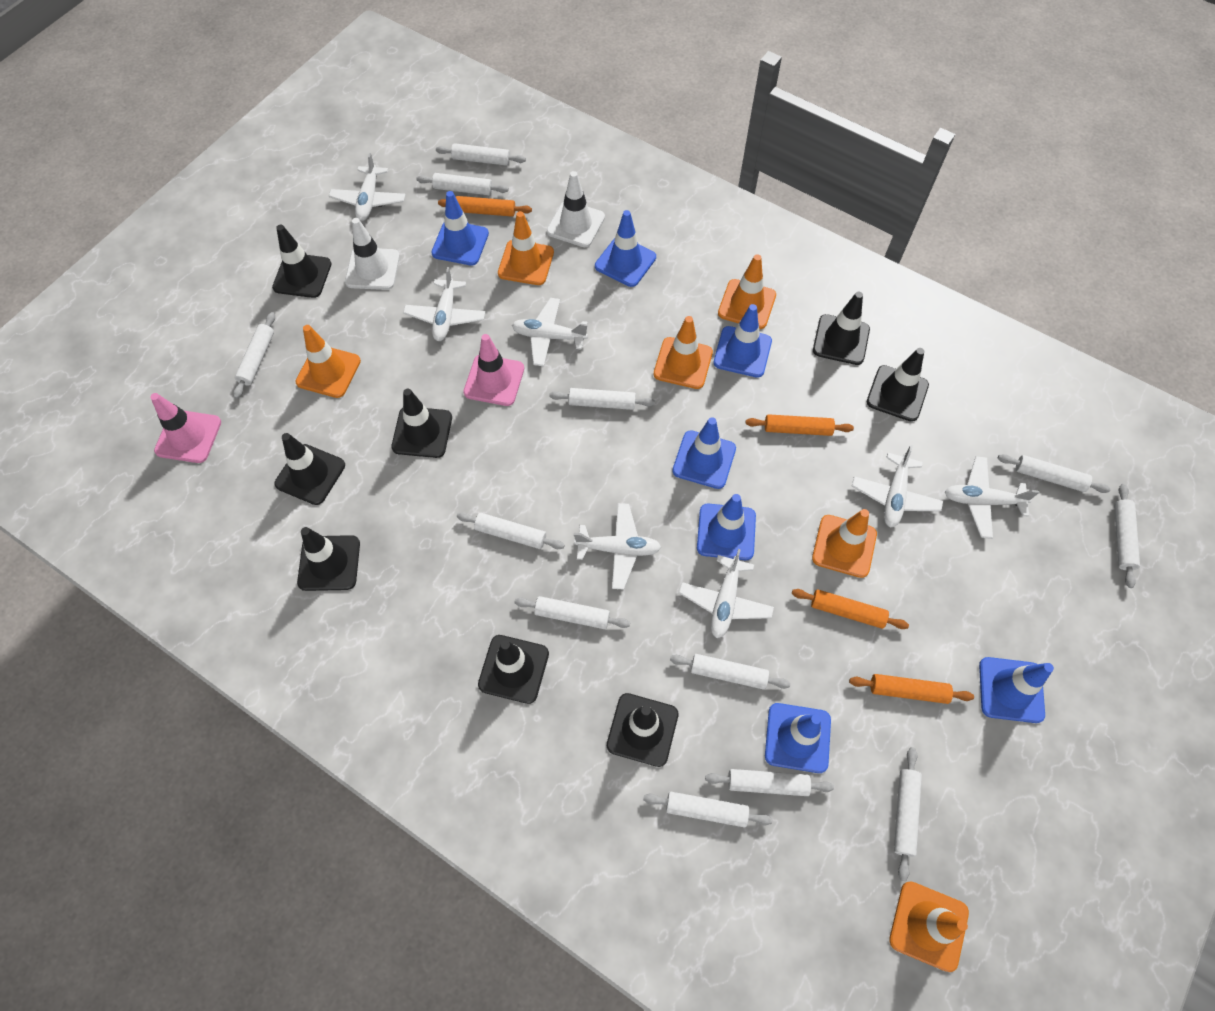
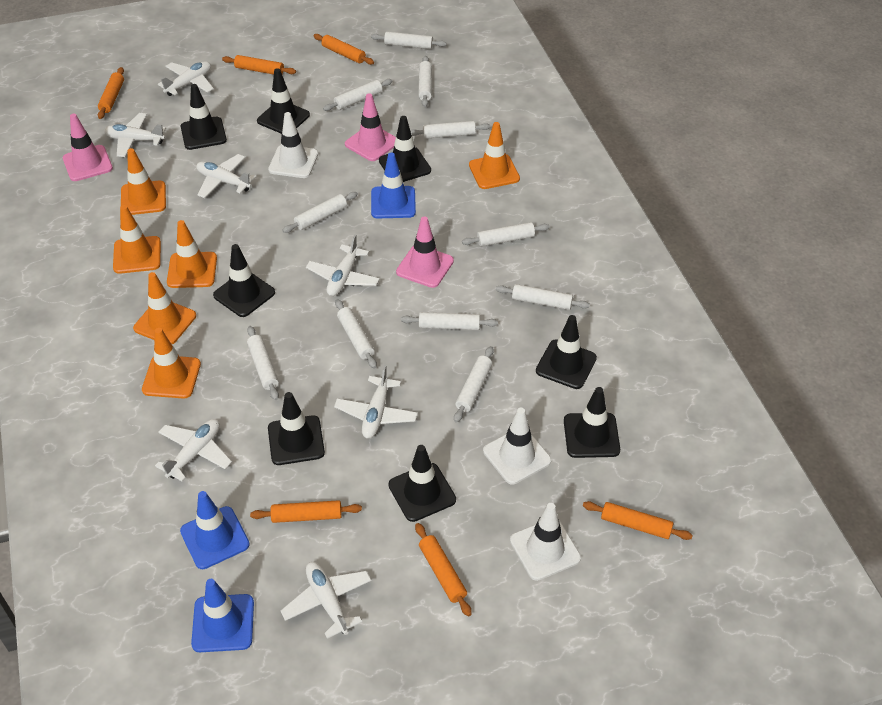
blue traffic cone: 7 -> 3
orange rolling pin: 4 -> 6
pink traffic cone: 2 -> 3
white rolling pin: 12 -> 11
white traffic cone: 2 -> 3

